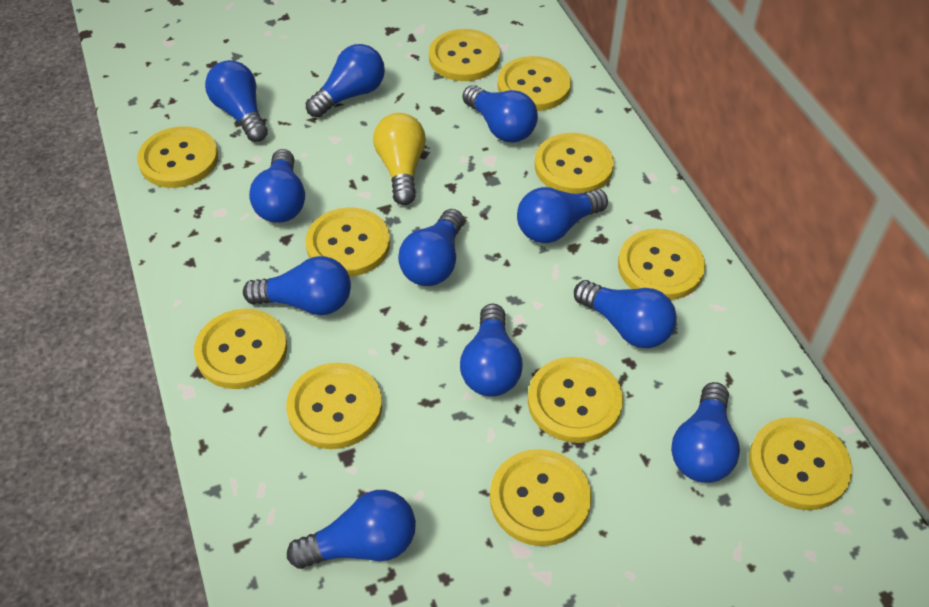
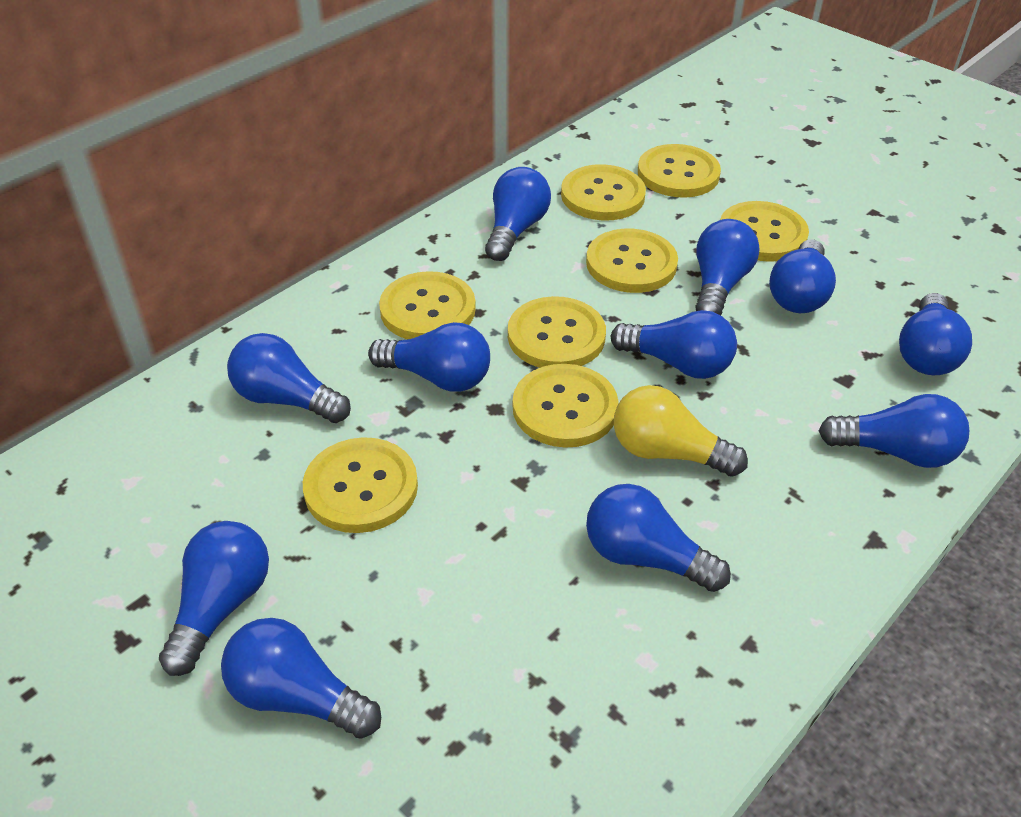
yellow button: 11 -> 8

